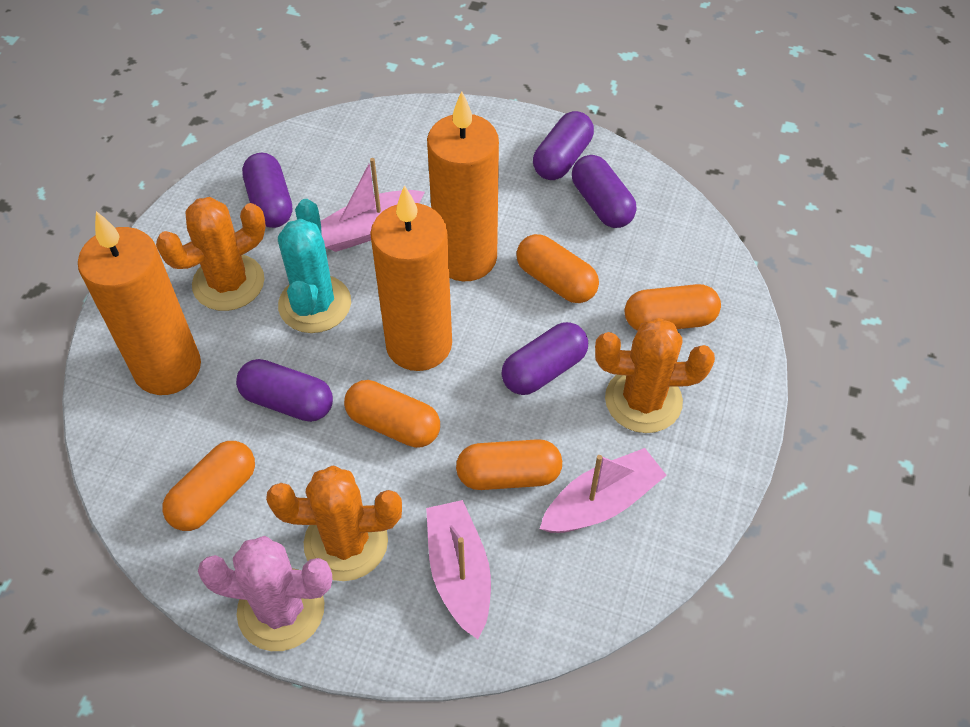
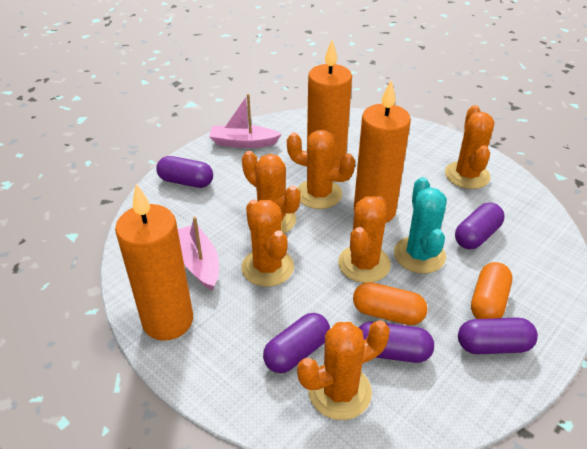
orange cactus: 3 -> 6
orange capsule: 5 -> 2
pink boat: 3 -> 2
pink cactus: 1 -> 0

